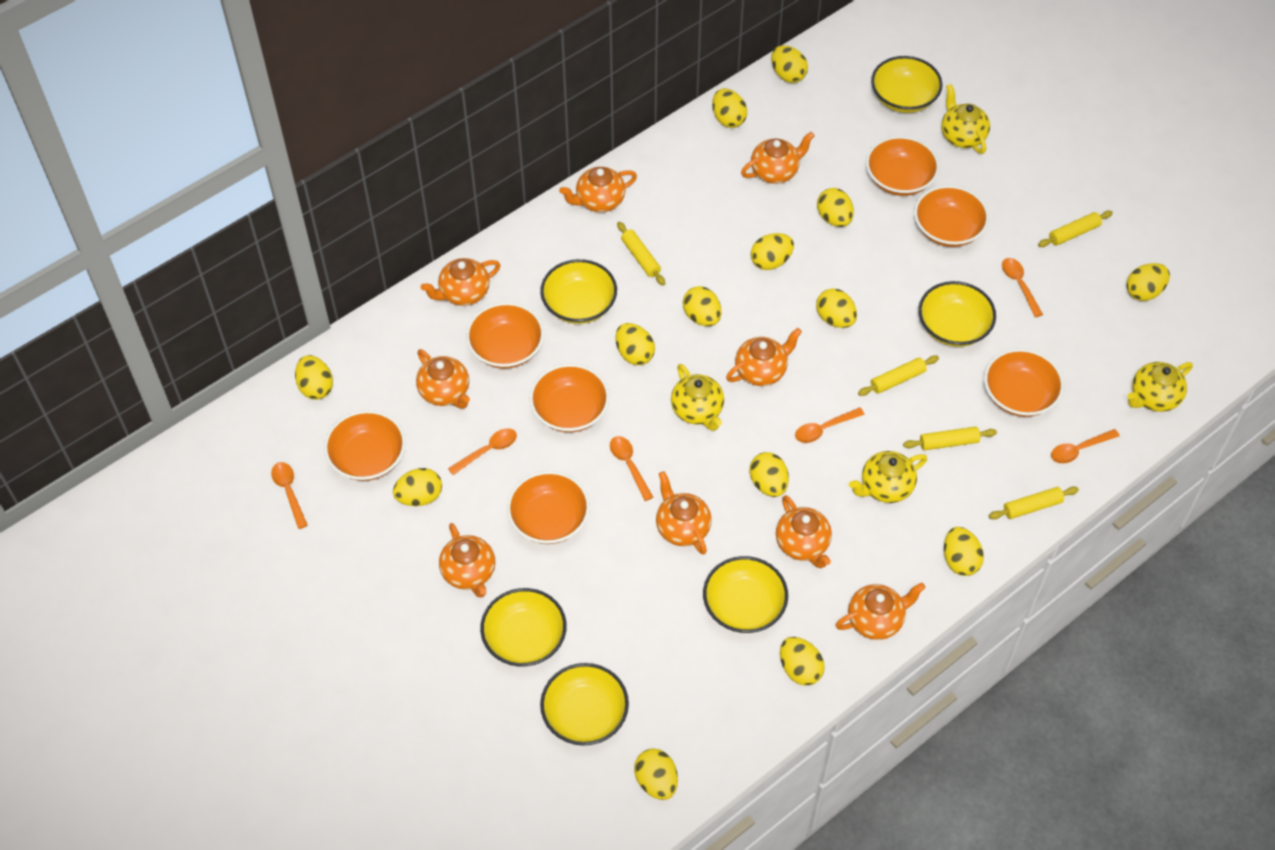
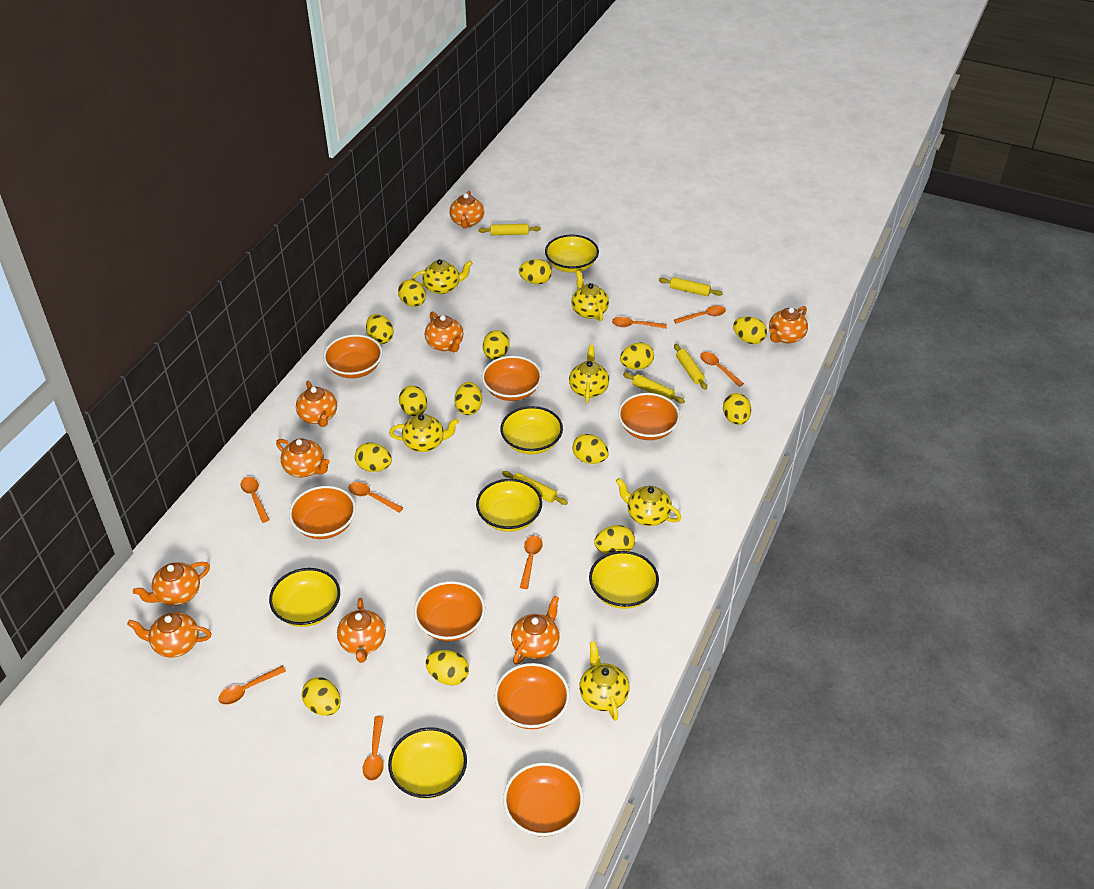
orange spoon: 6 -> 8
yellow teapot: 4 -> 6

